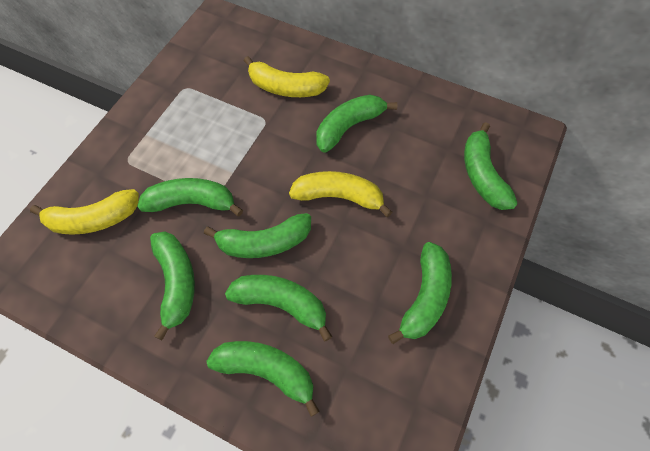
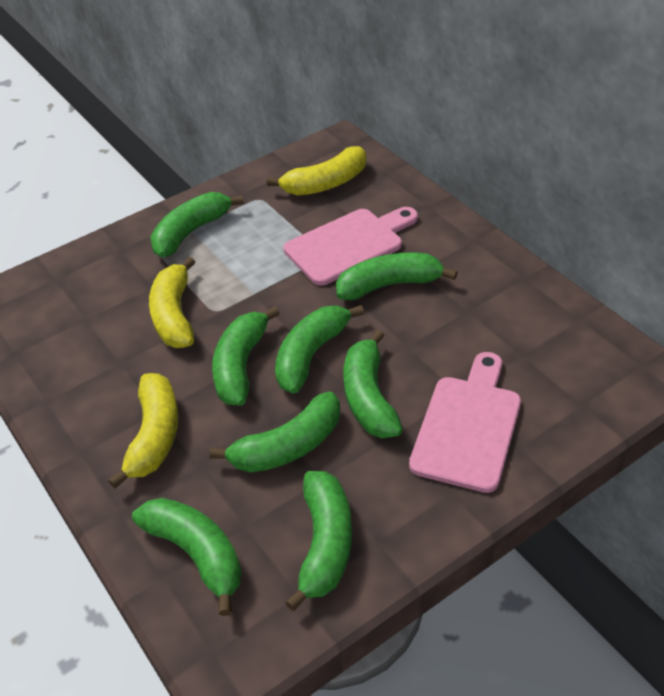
pink cutting board: 0 -> 2

